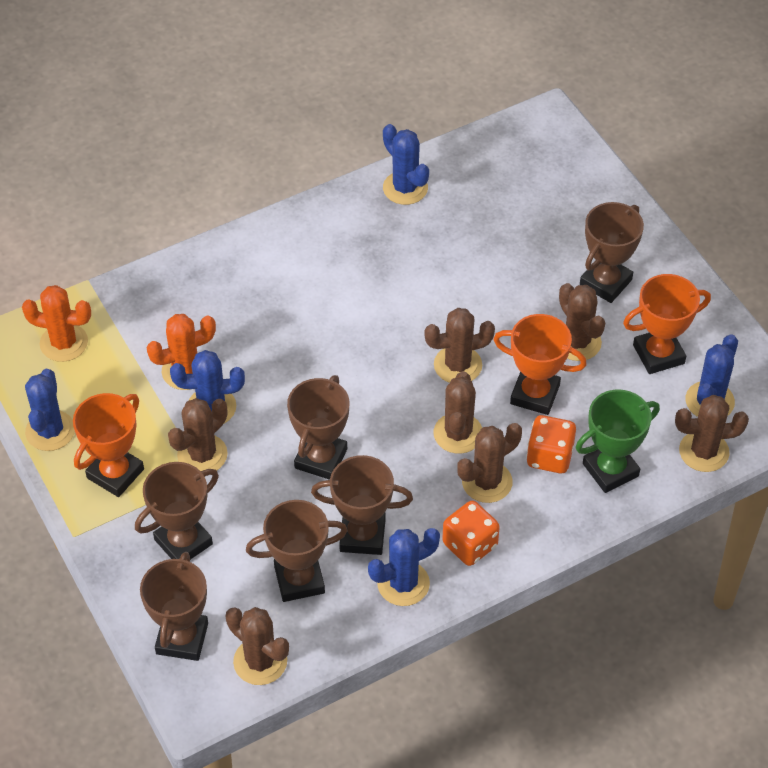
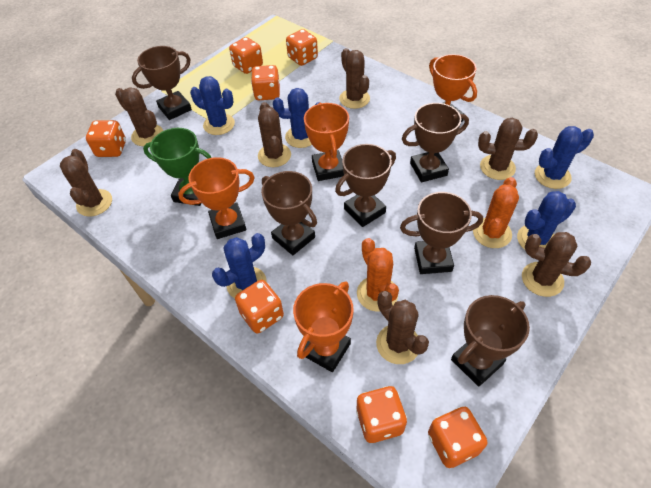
orange dice: 2 -> 7
orange trophy: 3 -> 4

